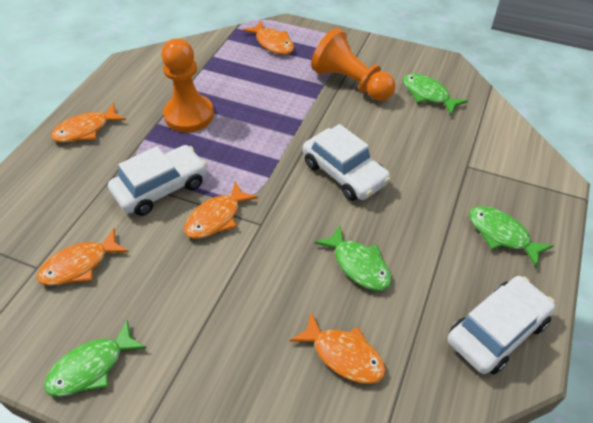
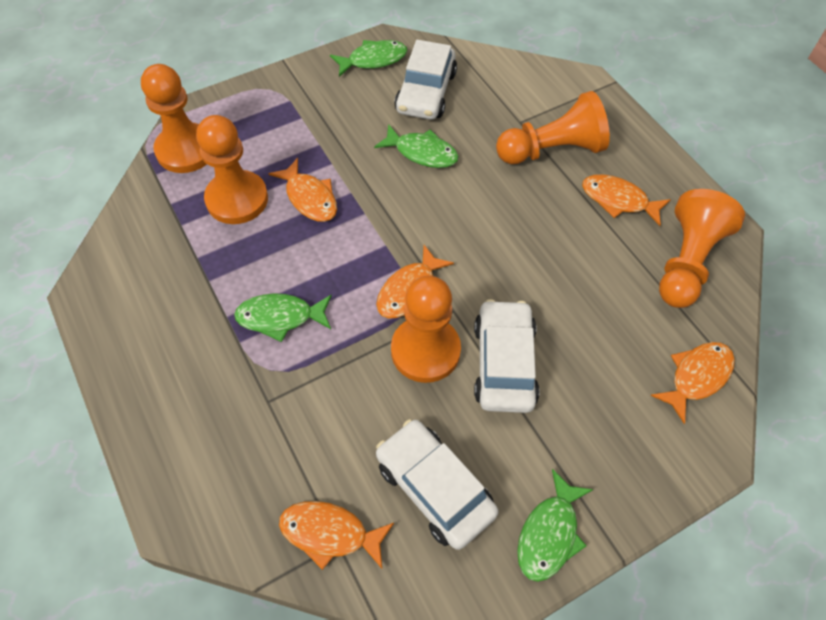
orange pawn: 2 -> 5

